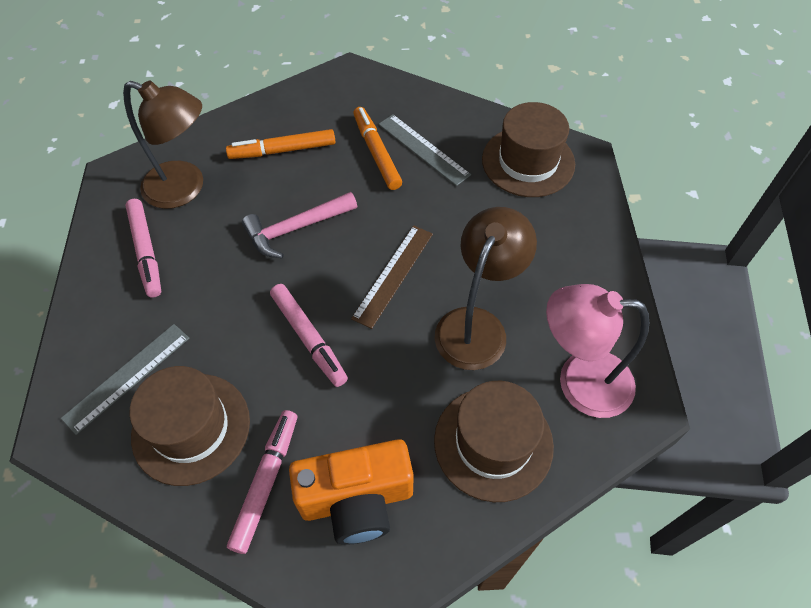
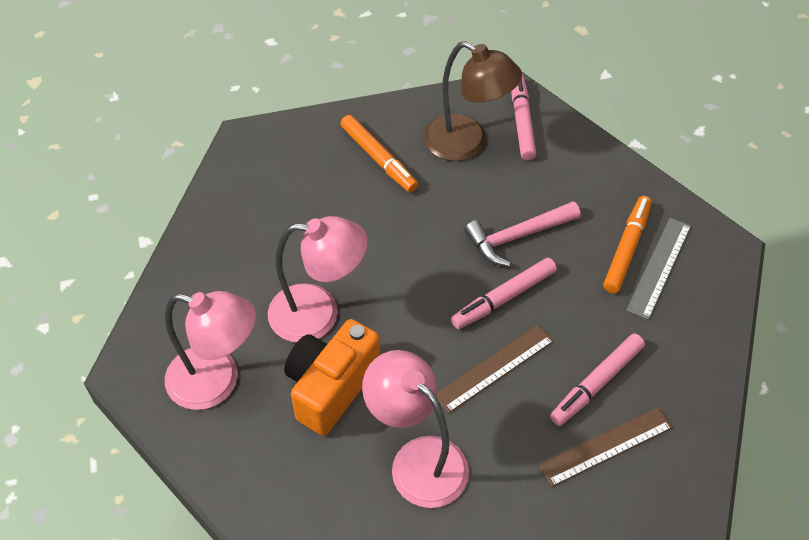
brown hat: 3 -> 0
brown lamp: 2 -> 1
brown ruler: 1 -> 2
grey ruler: 2 -> 1
pink lamp: 1 -> 3

